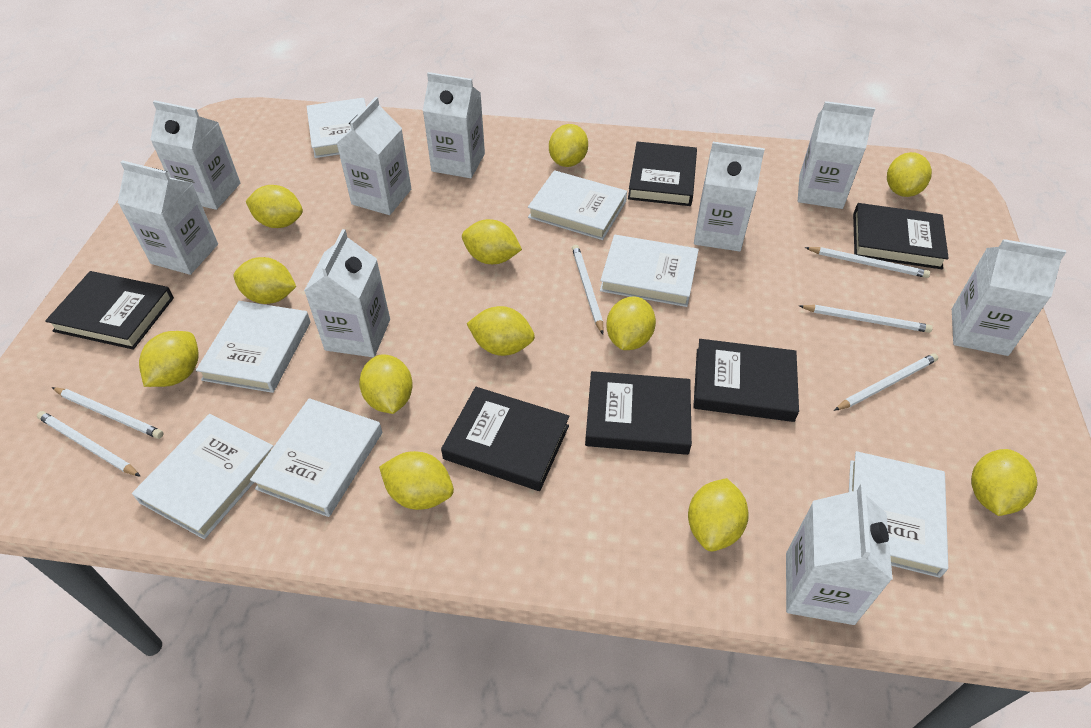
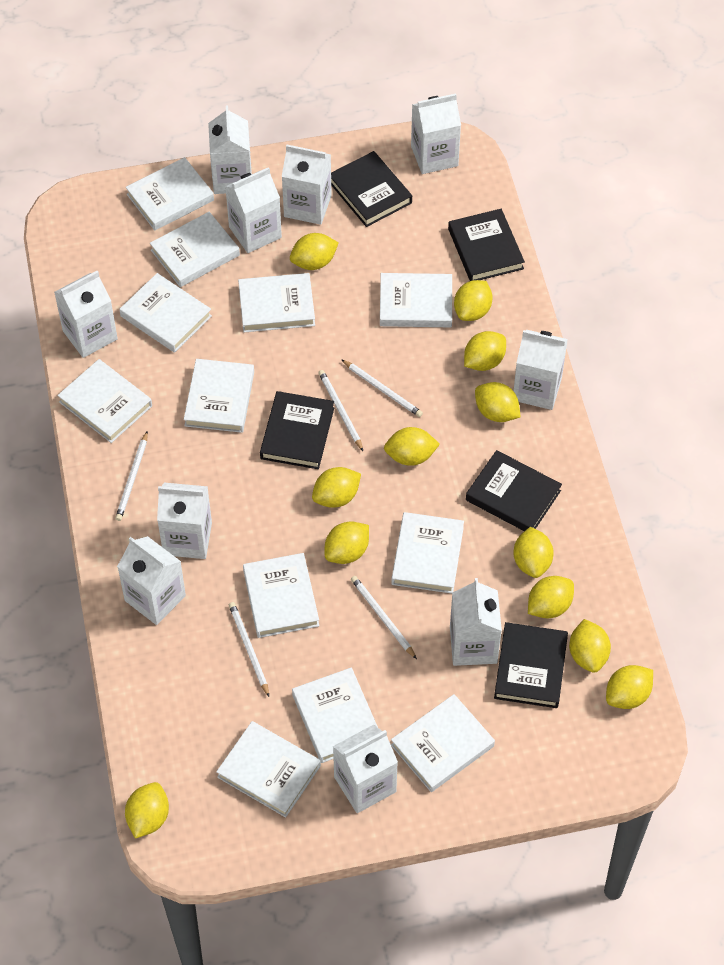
black book: 6 -> 5
white book: 7 -> 12
white carton: 9 -> 10
white pencil: 6 -> 5

